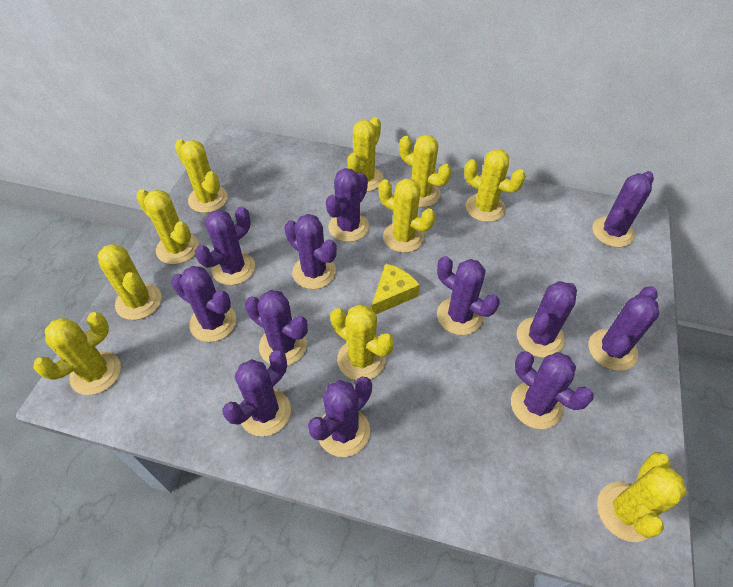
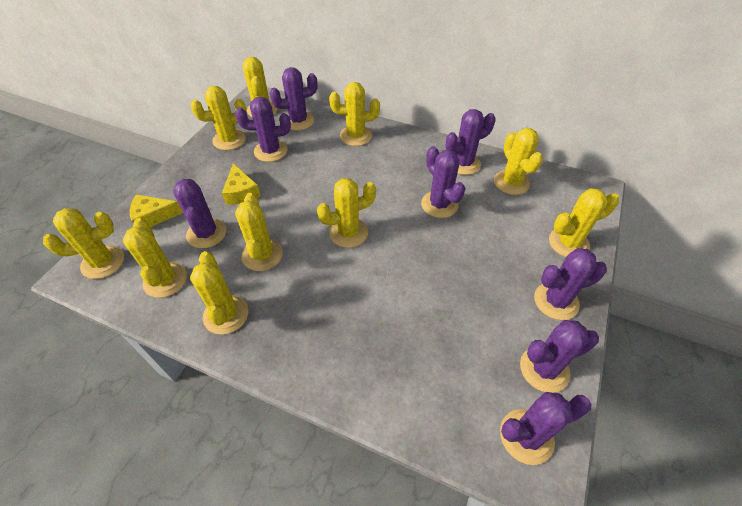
purple cactus: 12 -> 8
yellow cheese: 1 -> 2

